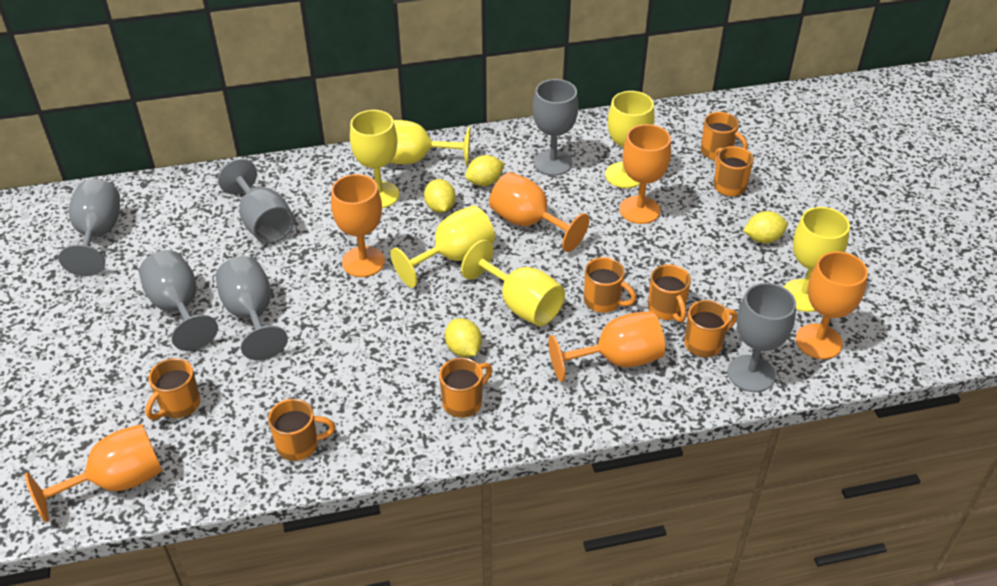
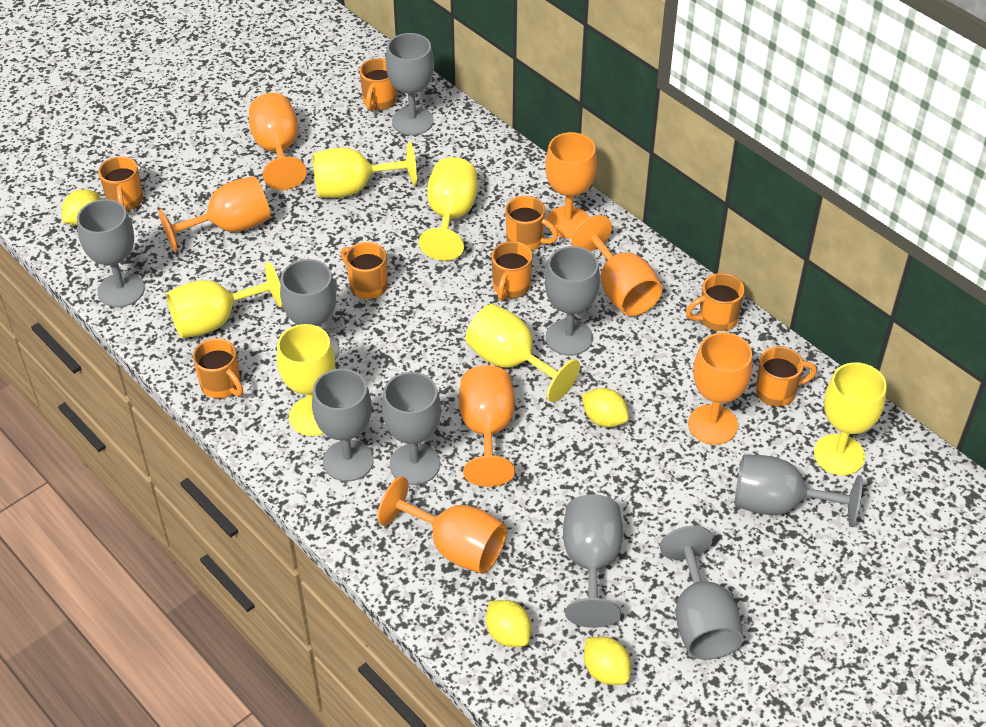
grey goblet: 6 -> 9
orange goblet: 6 -> 7

